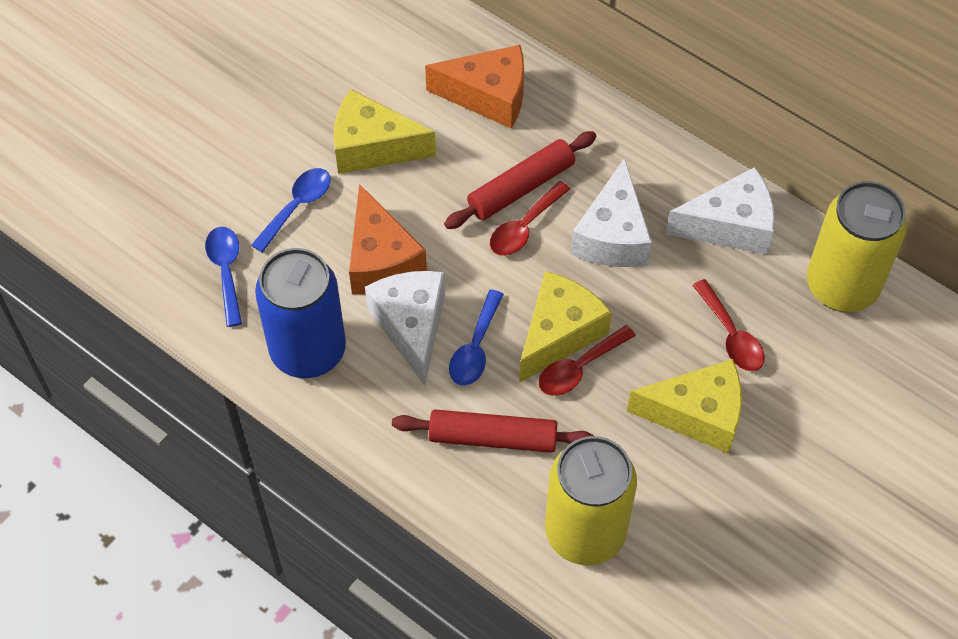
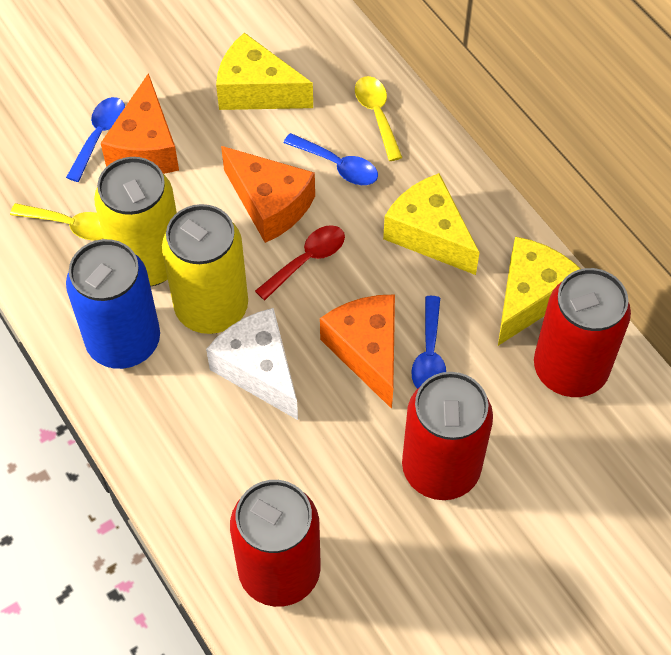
orange cheese: 2 -> 3
red can: 0 -> 3
red rolling pin: 2 -> 0
red spoon: 3 -> 1
white cheese: 3 -> 1
yellow spoon: 0 -> 2

